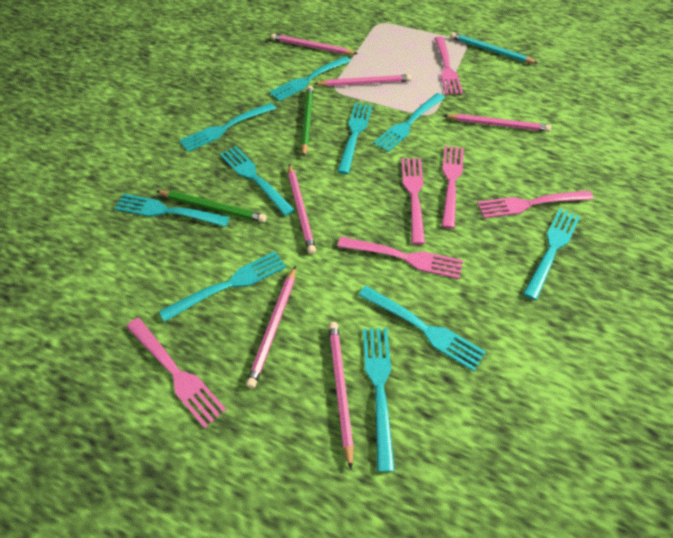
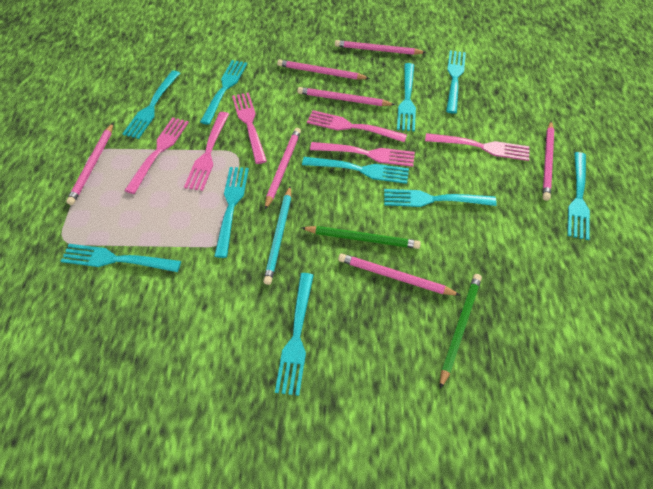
pink pencil: 6 -> 7

